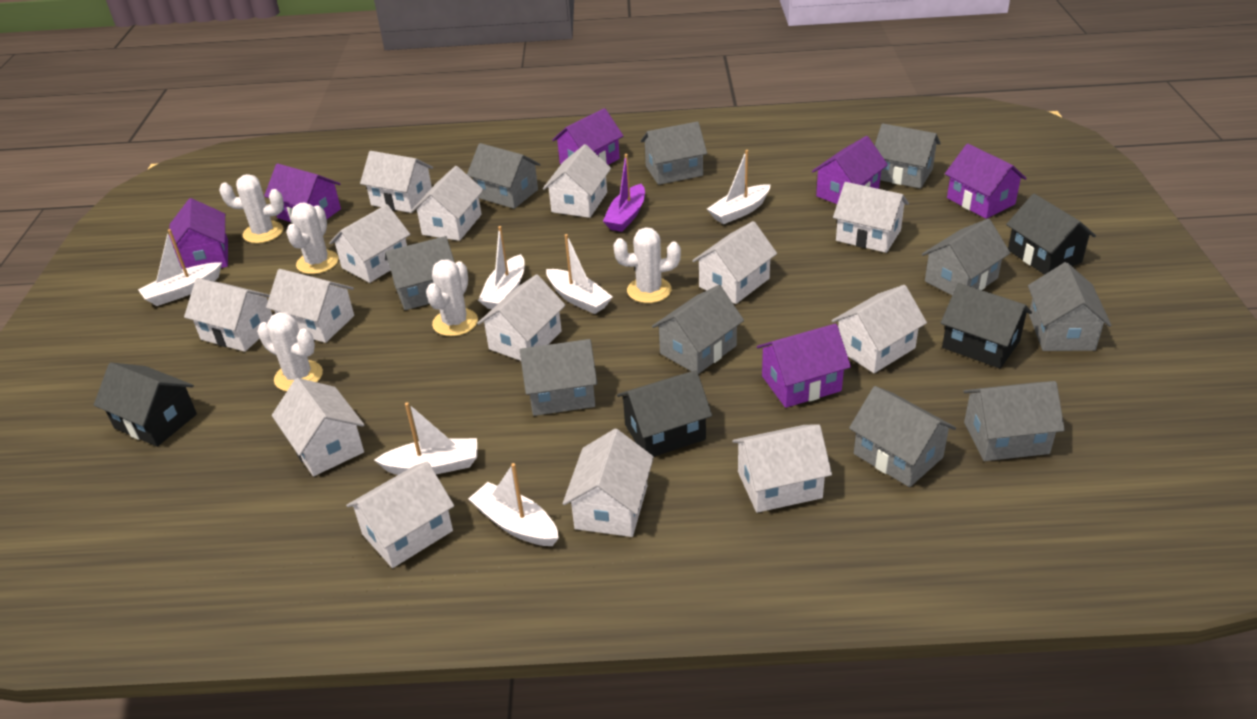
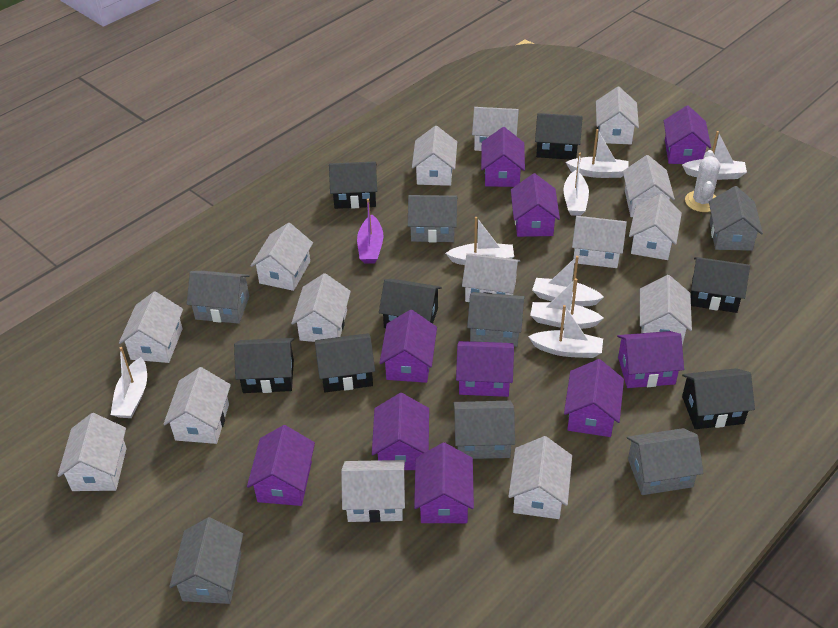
black house: 4 -> 7
grey house: 10 -> 7
purple house: 6 -> 10
white boat: 6 -> 8
white cactus: 5 -> 1
white house: 14 -> 15

